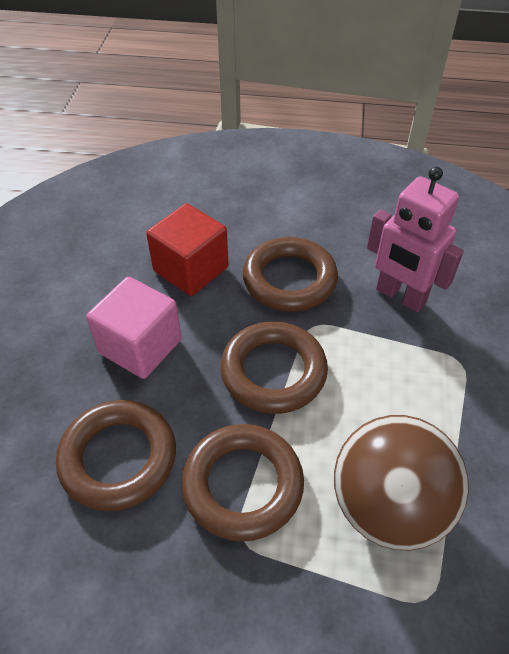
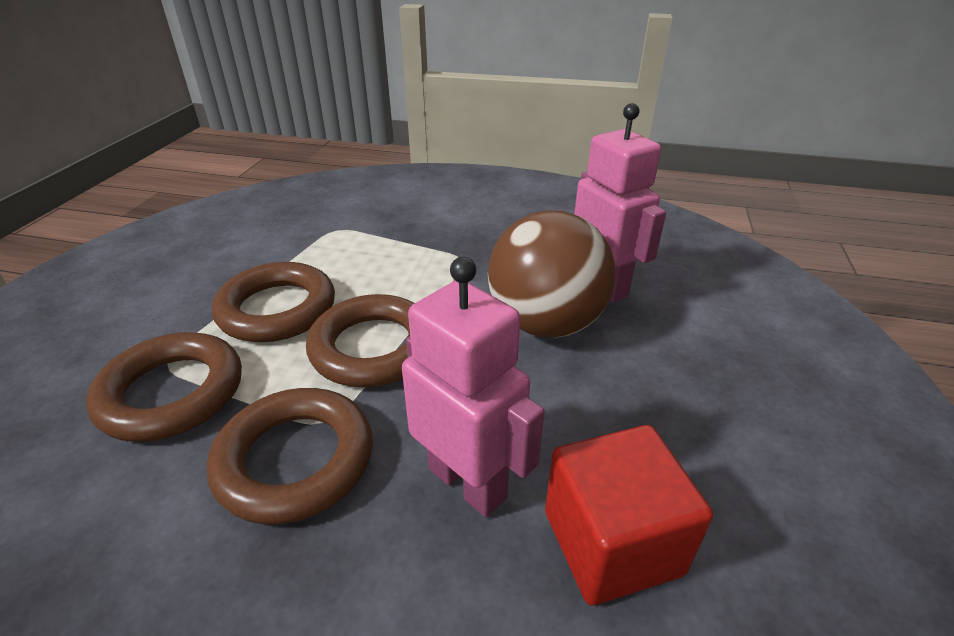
pink cube: 1 -> 0
pink robot: 1 -> 2

